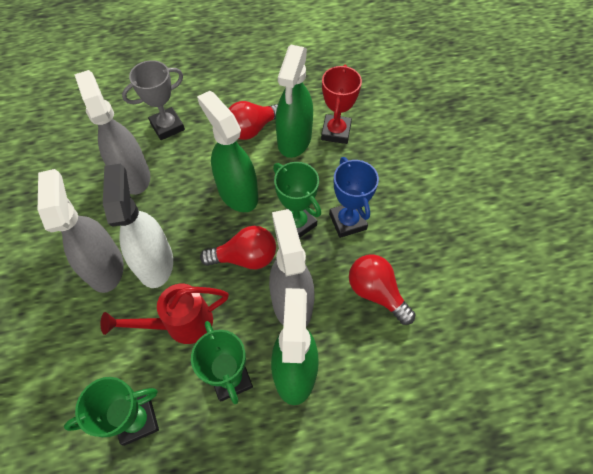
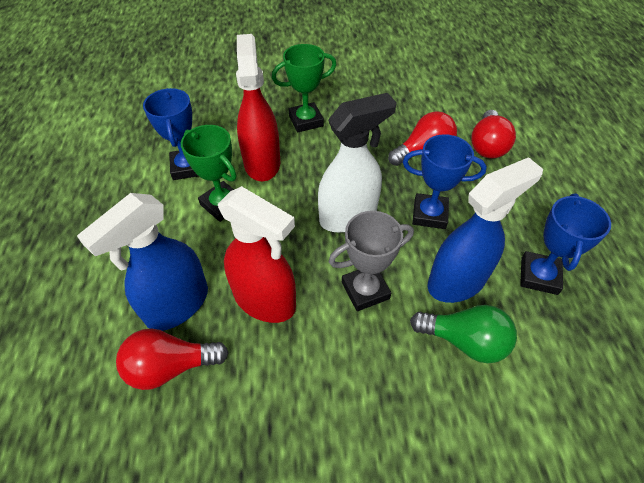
blue spray bottle: 0 -> 2
blue trophy: 1 -> 3
green light bulb: 0 -> 1
green spray bottle: 3 -> 0
green trophy: 3 -> 2
grey spray bottle: 3 -> 0
red spray bottle: 0 -> 2
red trophy: 1 -> 0
red watering can: 1 -> 0

